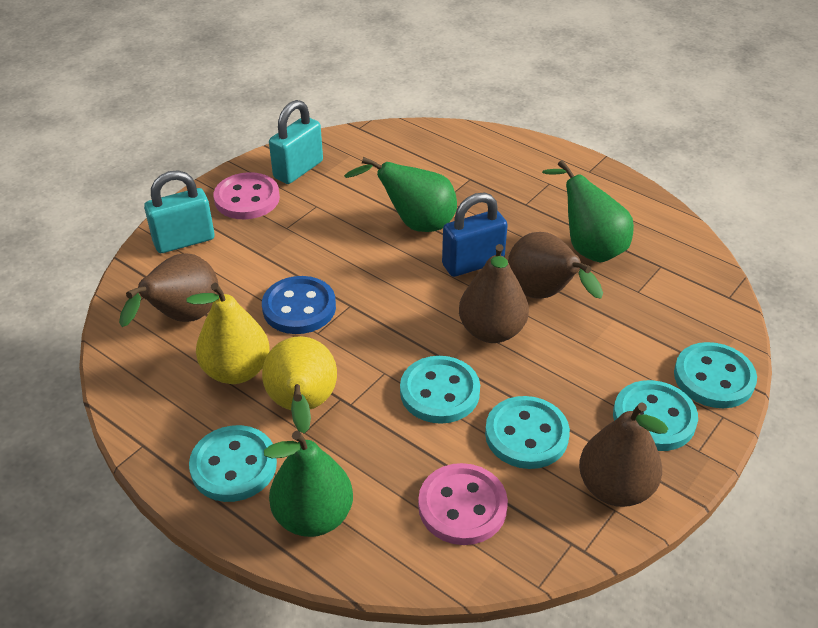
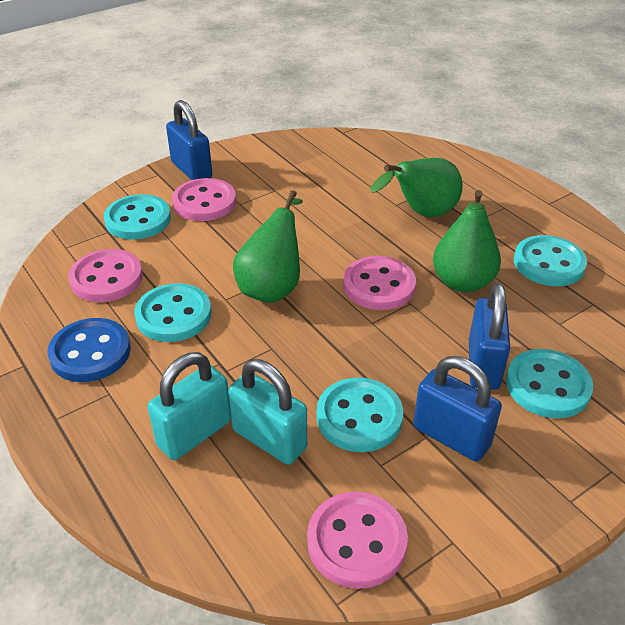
blue padlock: 1 -> 3
brown pear: 4 -> 0
pink button: 2 -> 4
yellow pear: 2 -> 0

